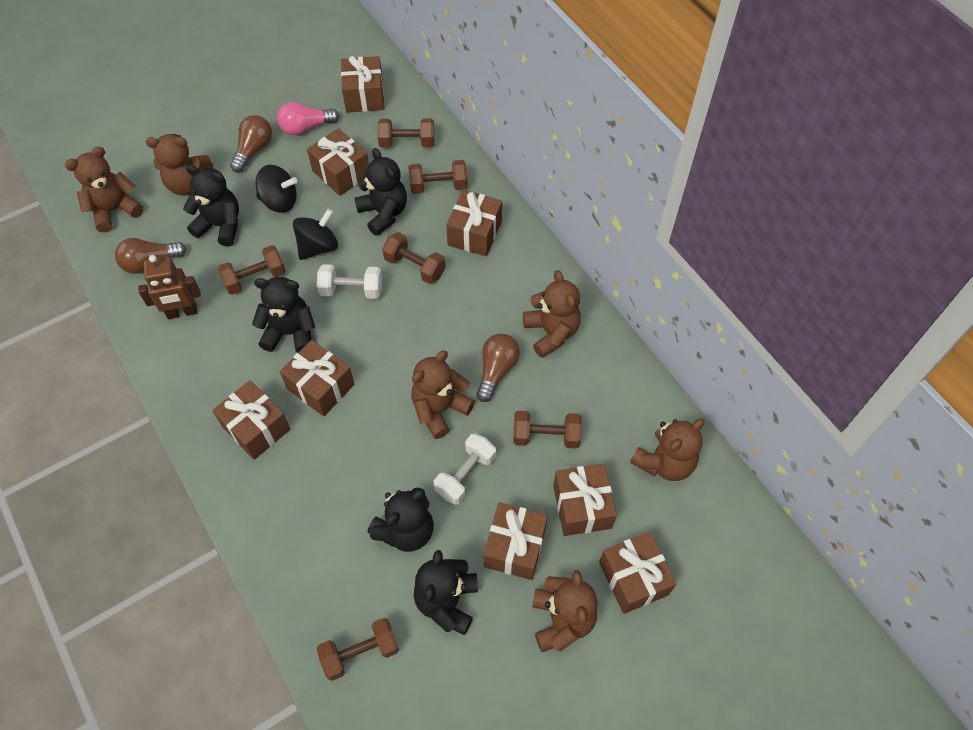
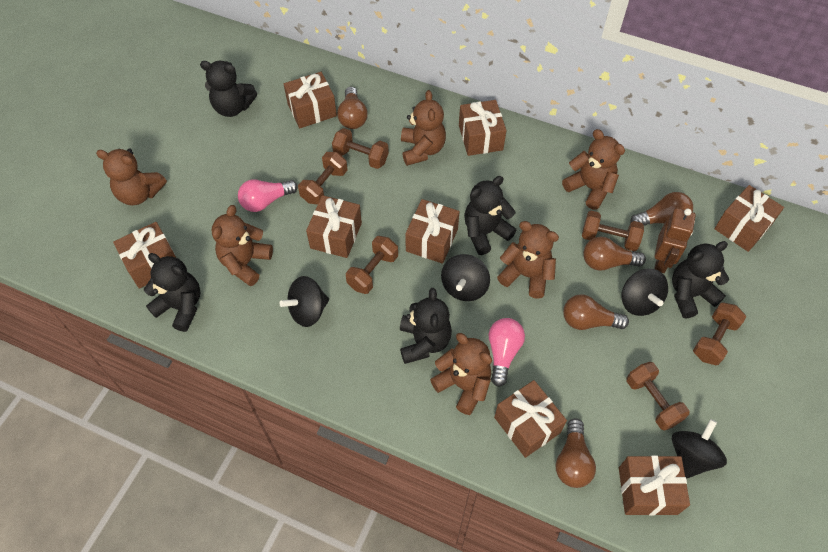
black spinning top: 2 -> 4
brown light bulb: 3 -> 5
pink light bulb: 1 -> 2
white dumbbell: 2 -> 0

